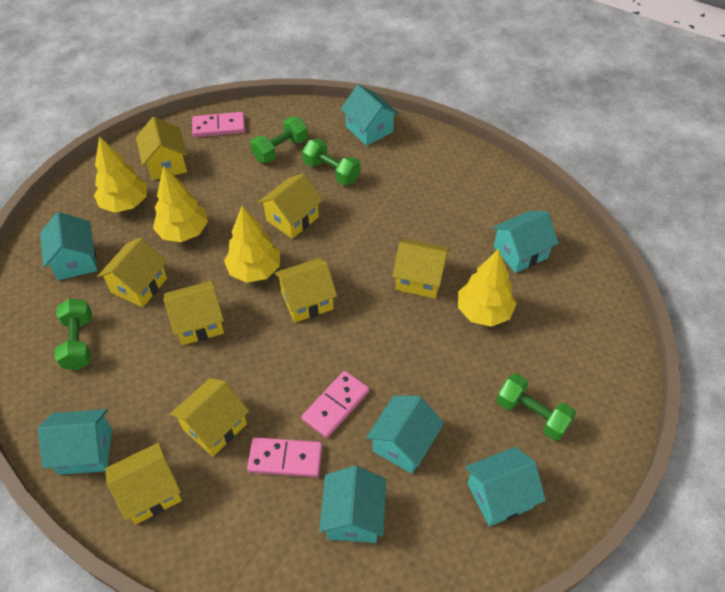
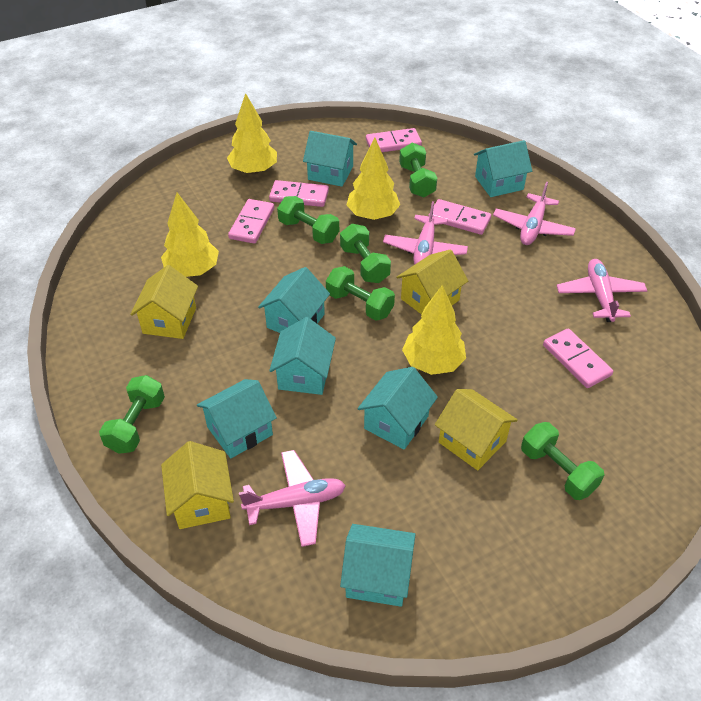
green dumbbell: 4 -> 6
pink domino: 3 -> 5
pink plane: 0 -> 4
yellow house: 8 -> 4

